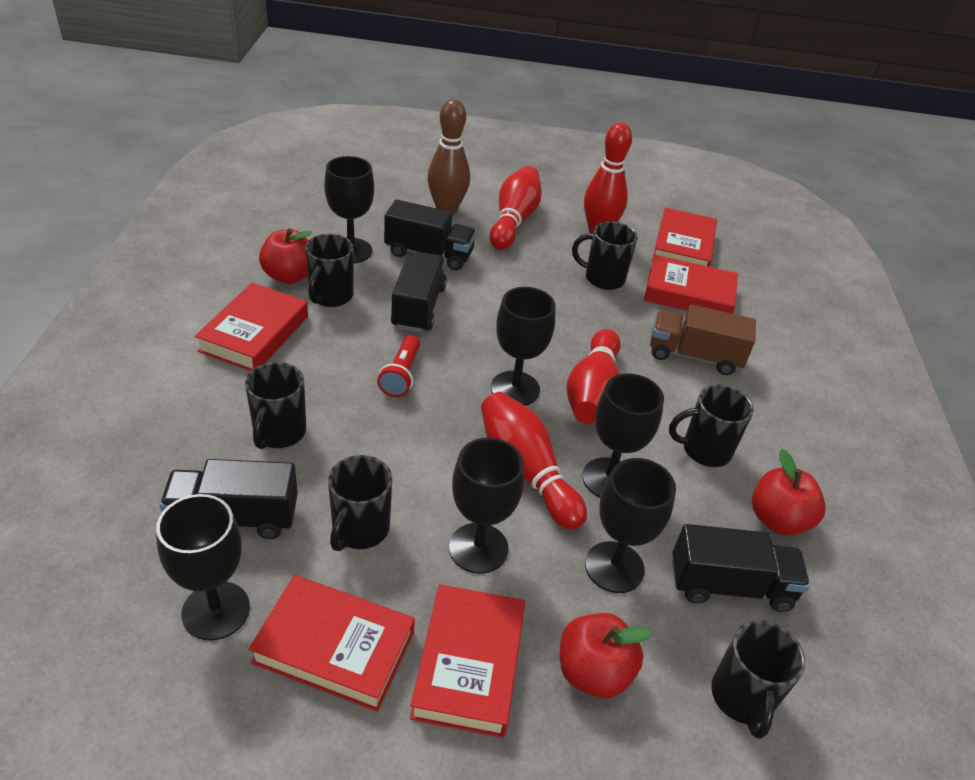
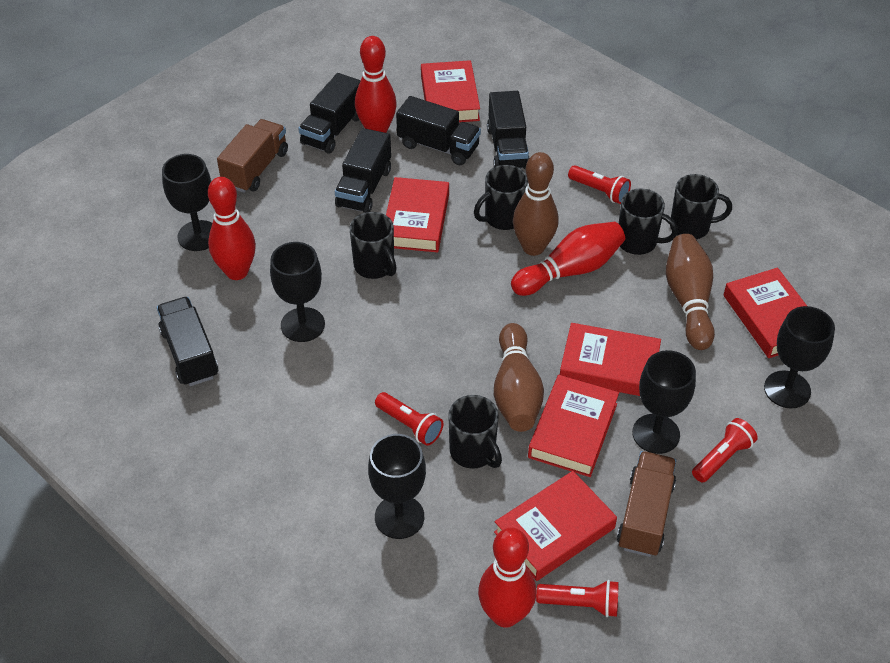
black goblet: 6 -> 5
black mug: 6 -> 5
black truck: 4 -> 5
brown bowling pin: 1 -> 3
brown truck: 1 -> 2
red apple: 3 -> 0
red book: 5 -> 6
red flashlight: 1 -> 4

